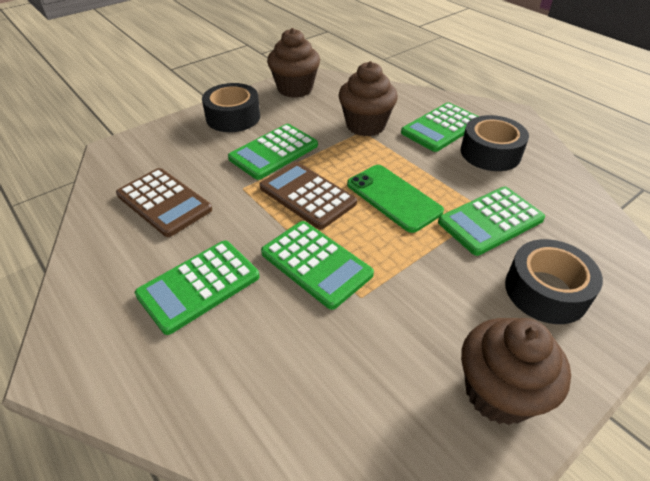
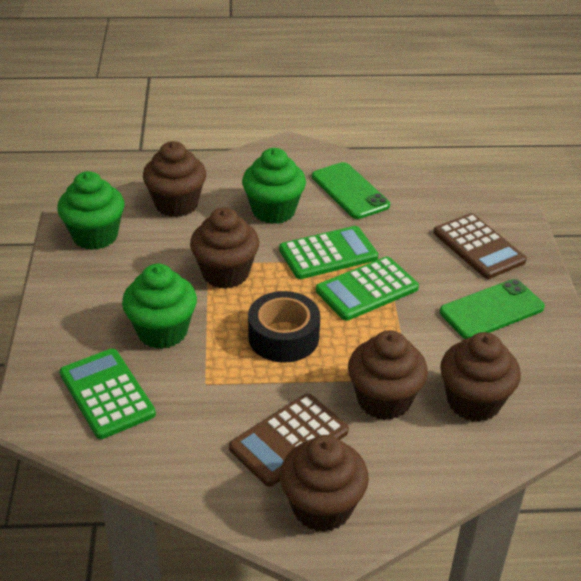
black tape: 3 -> 1
brown cupcake: 3 -> 5
green calculator: 5 -> 3
green cupcake: 0 -> 3
green phone: 1 -> 2

